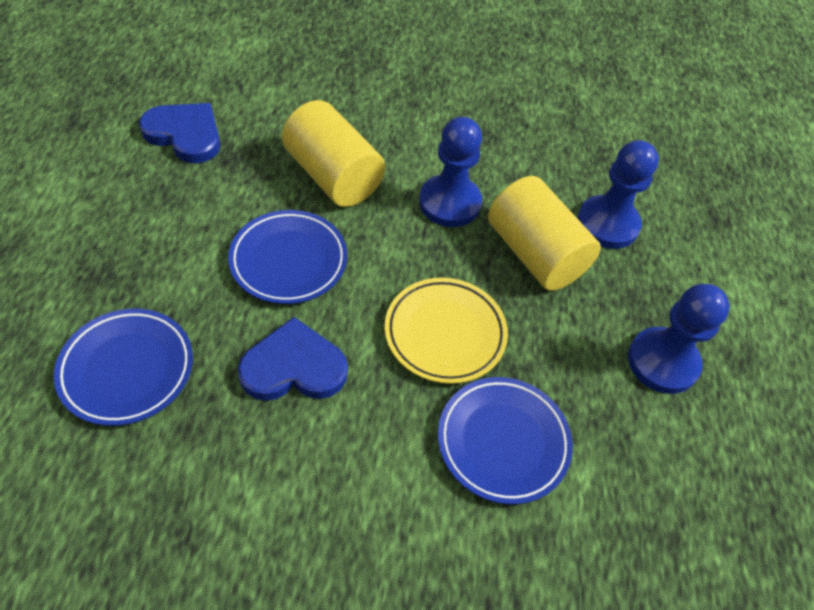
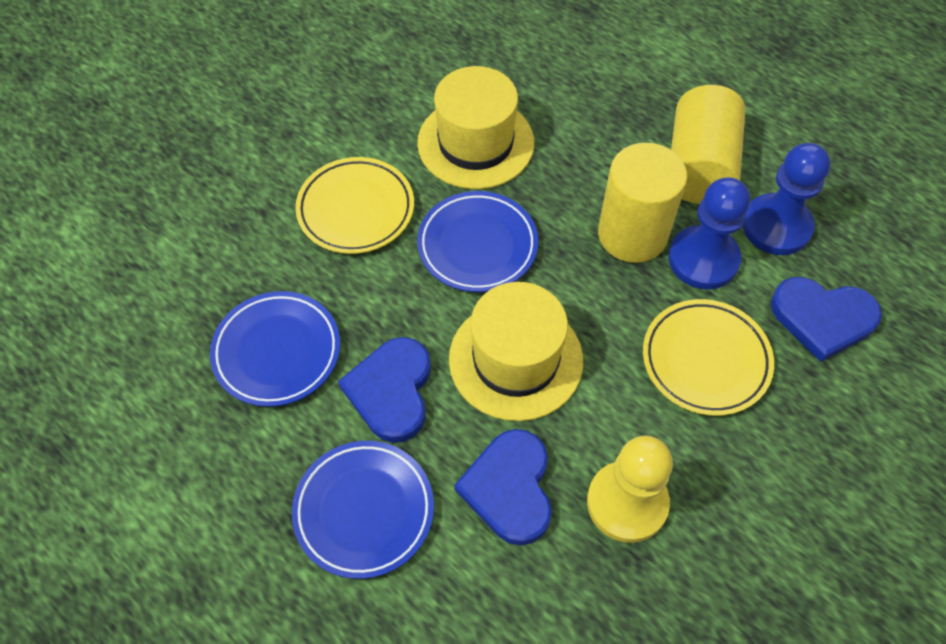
blue heart: 2 -> 3
blue pawn: 3 -> 2
yellow hat: 0 -> 2
yellow pawn: 0 -> 1
yellow plate: 1 -> 2

